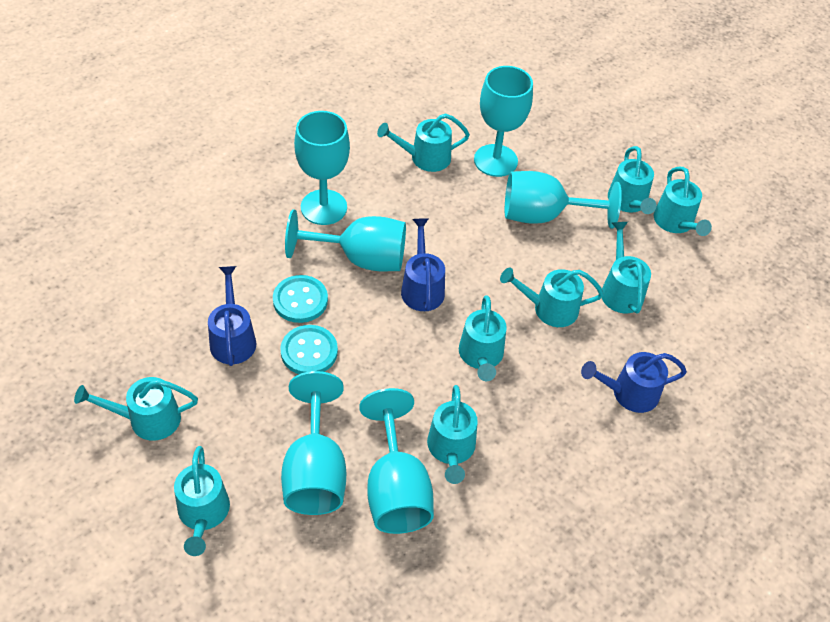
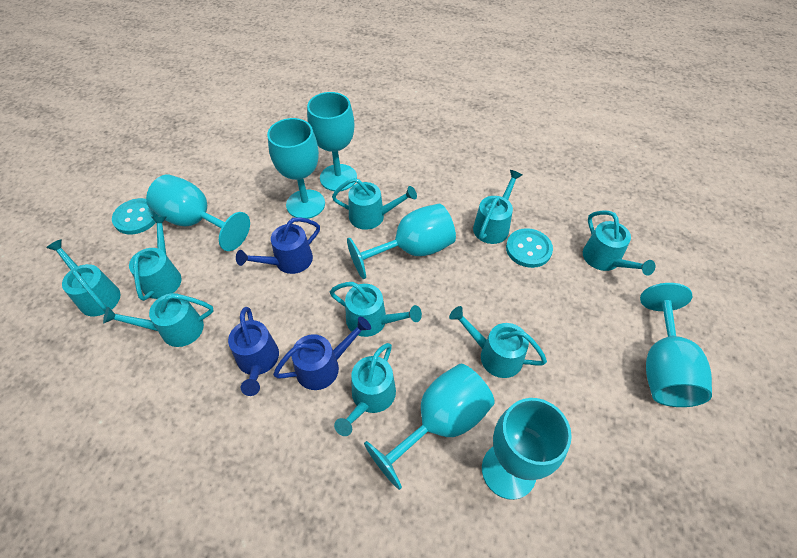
turquoise goblet: 6 -> 7

